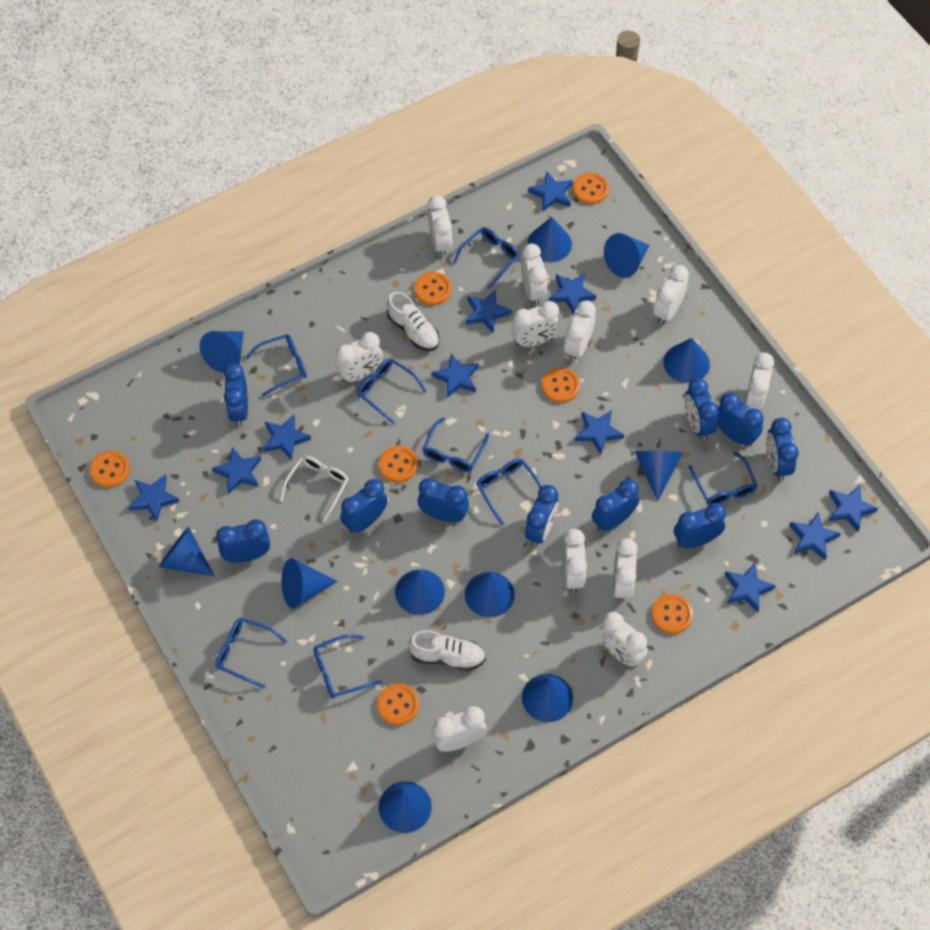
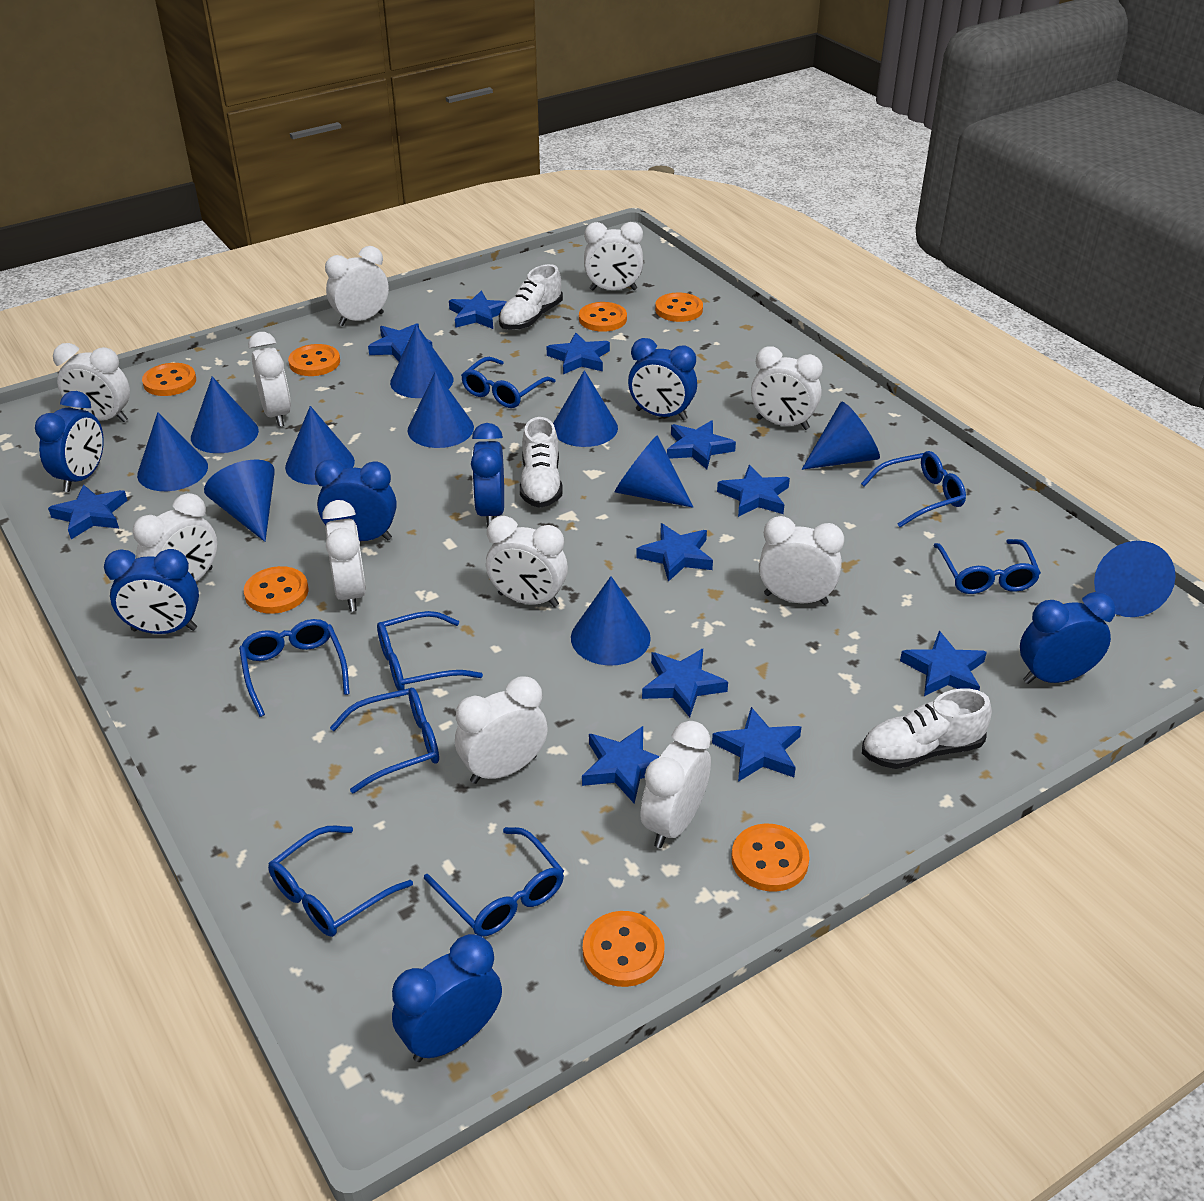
blue clock: 10 -> 7
white glasses: 1 -> 0
white shoe: 2 -> 3

